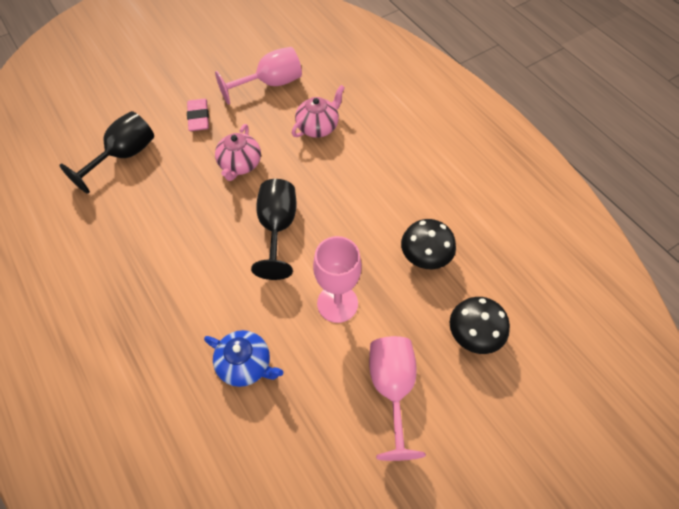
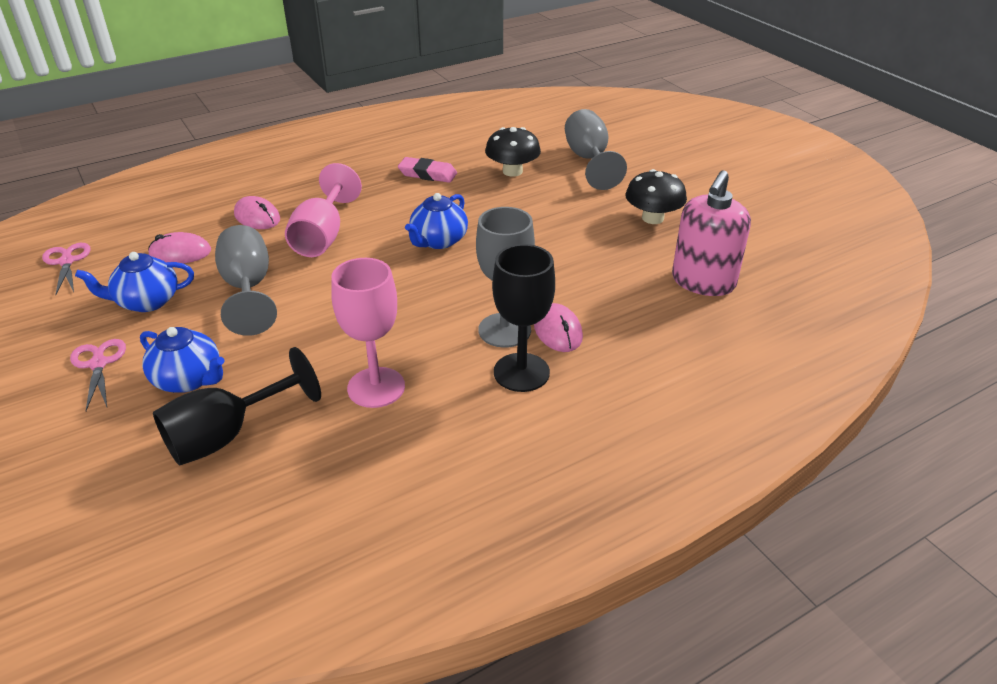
blue teapot: 1 -> 3
grey goblet: 0 -> 3
pink goblet: 3 -> 2
pink mouse: 0 -> 3
pink scissors: 0 -> 2
pink soap dispenser: 0 -> 1
pink teapot: 2 -> 0

